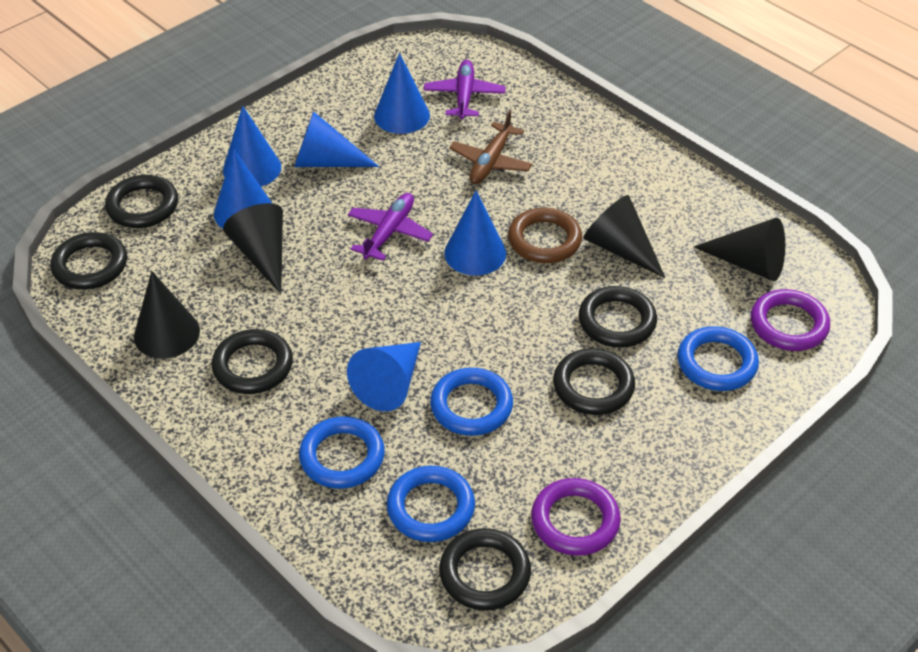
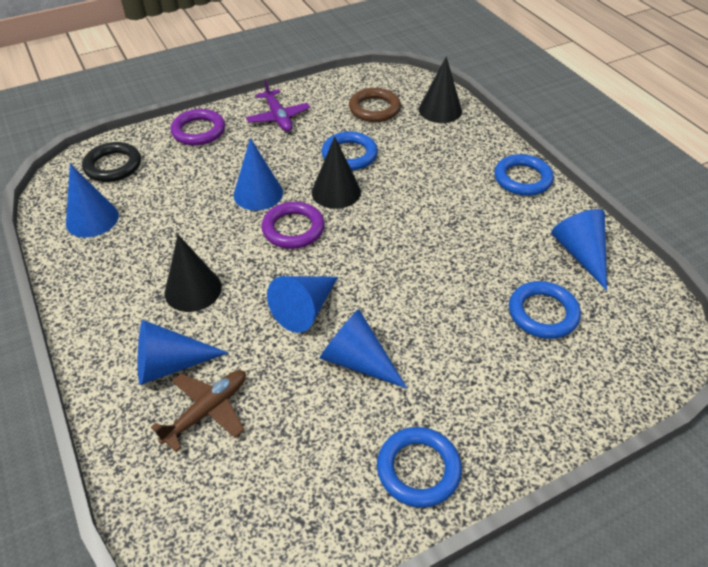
black cone: 4 -> 3
black ring: 6 -> 1
purple plane: 2 -> 1

